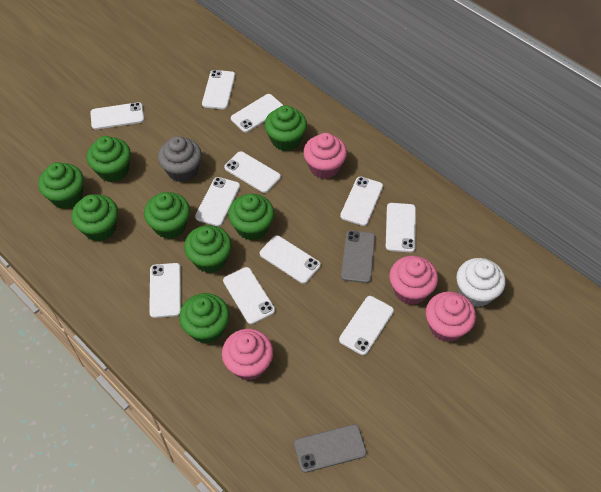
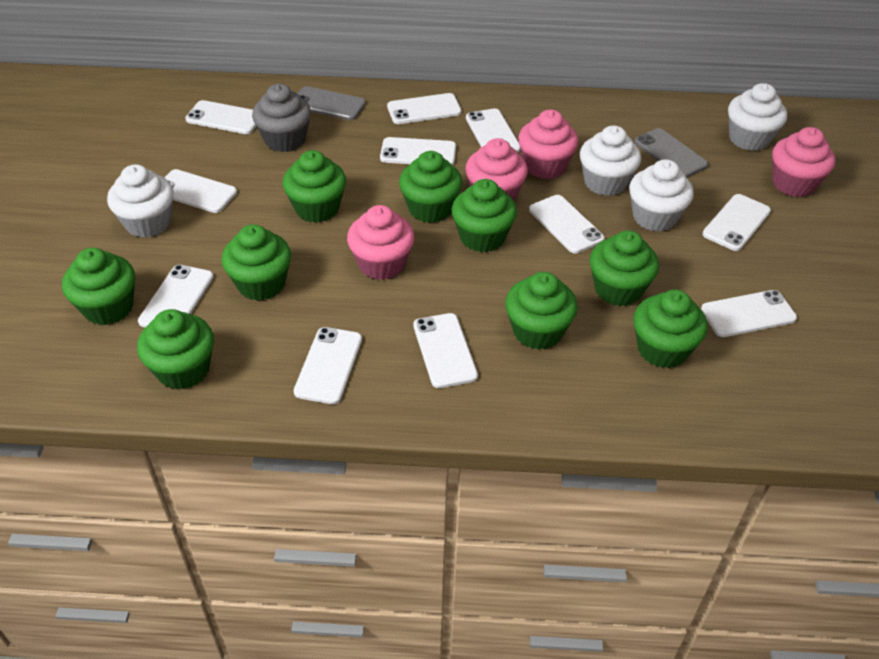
green cupcake: 8 -> 9
white cupcake: 1 -> 4

